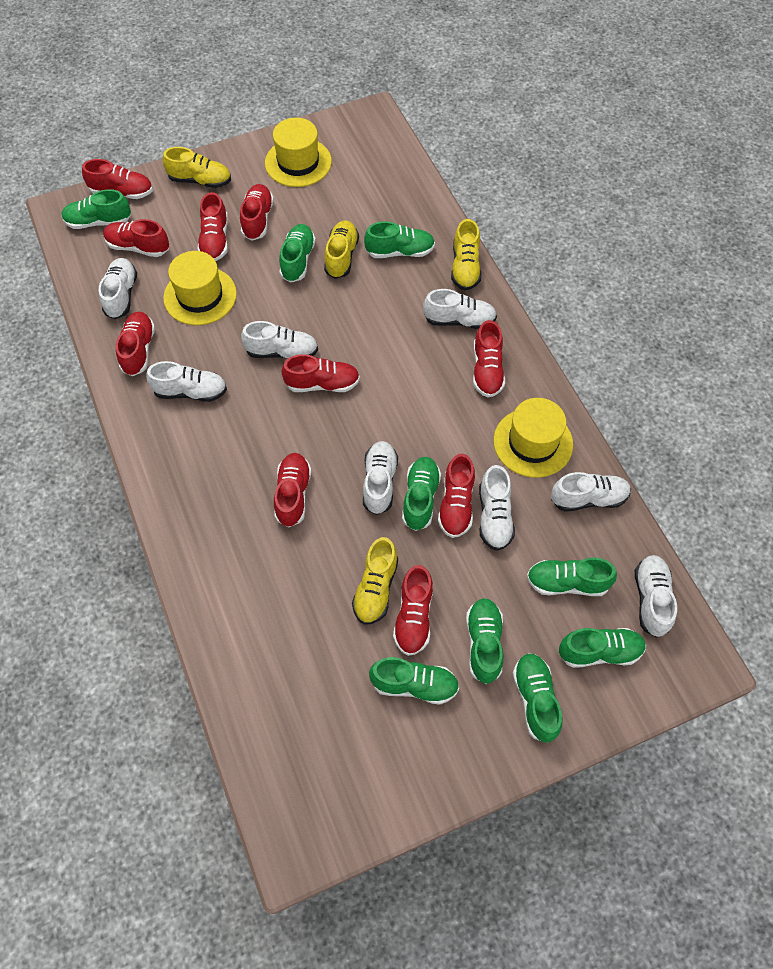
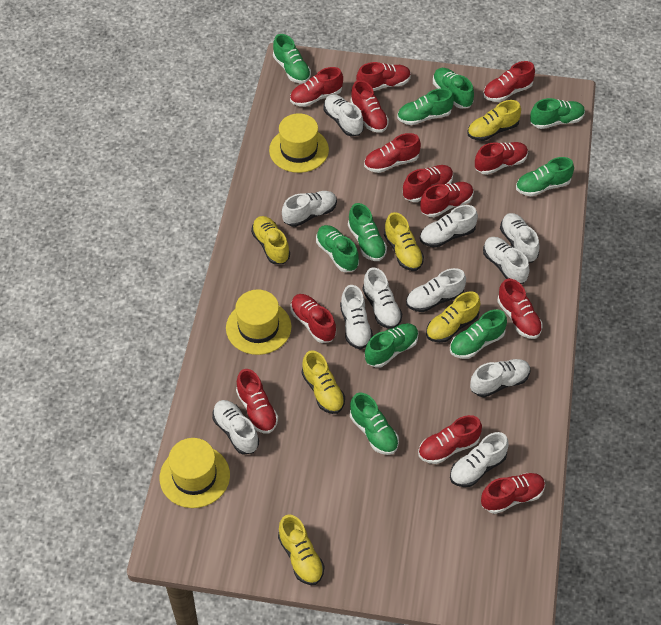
green shoe: 9 -> 10
red shoe: 10 -> 13
white shoe: 8 -> 11
yellow shoe: 4 -> 6

